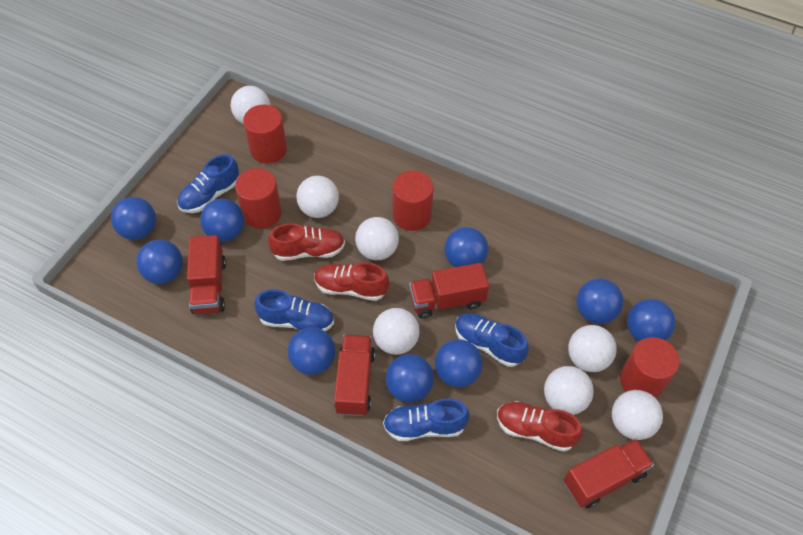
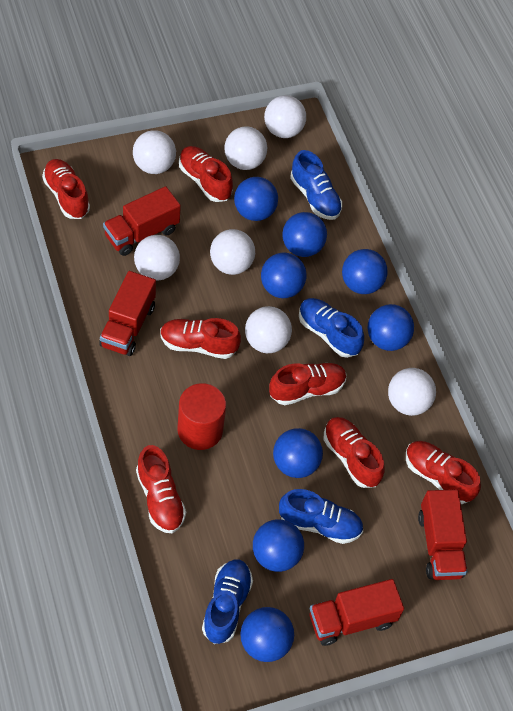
blue ball: 9 -> 8
red cylinder: 4 -> 1
red shoe: 3 -> 7

